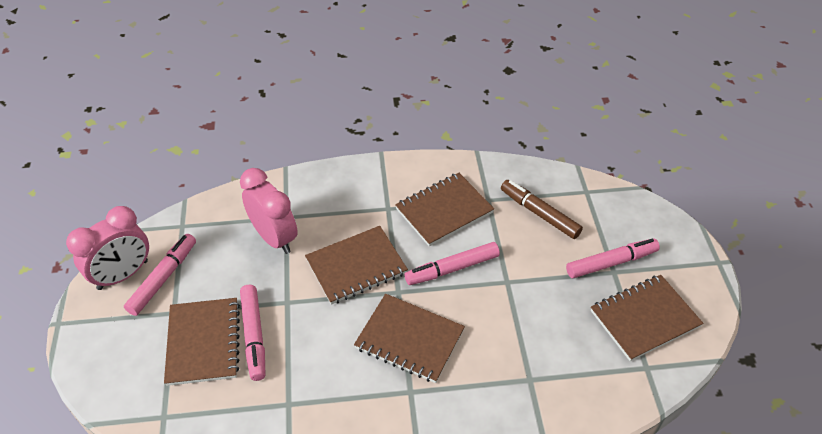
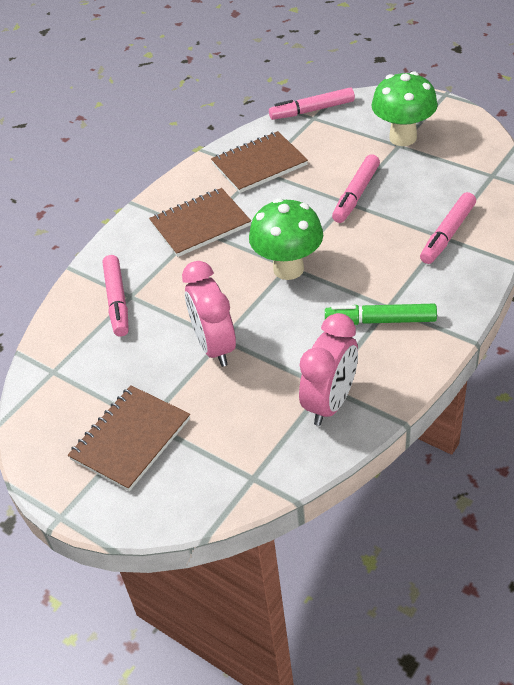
brown marker: 1 -> 0
brown notebook: 5 -> 3
green marker: 0 -> 1
green mushroom: 0 -> 2

